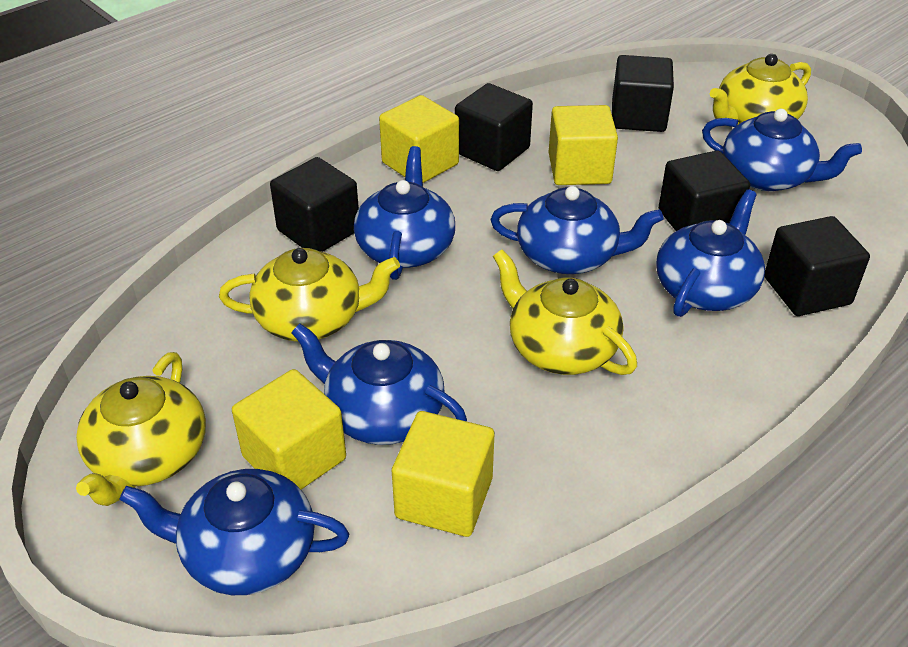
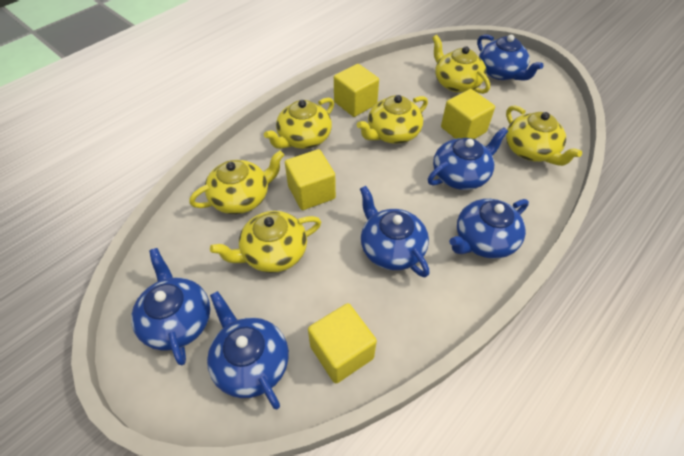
black cube: 5 -> 0
yellow teapot: 4 -> 6

